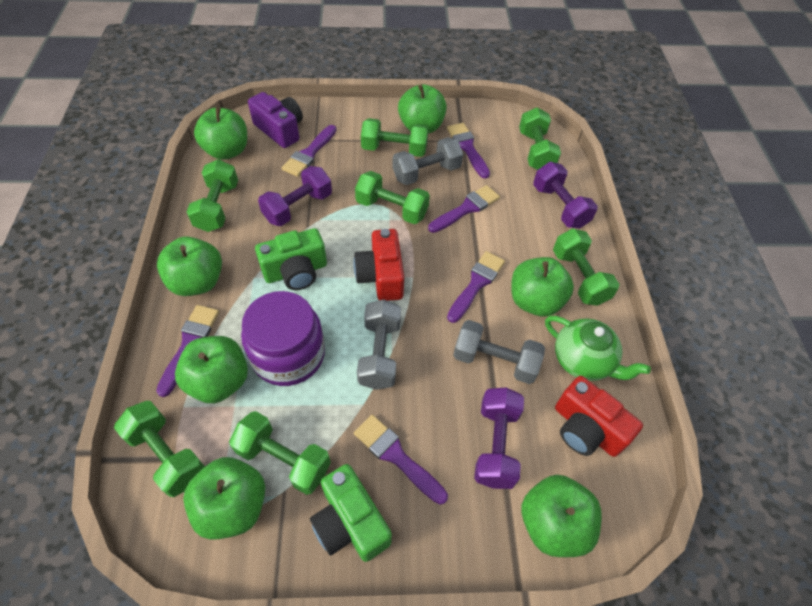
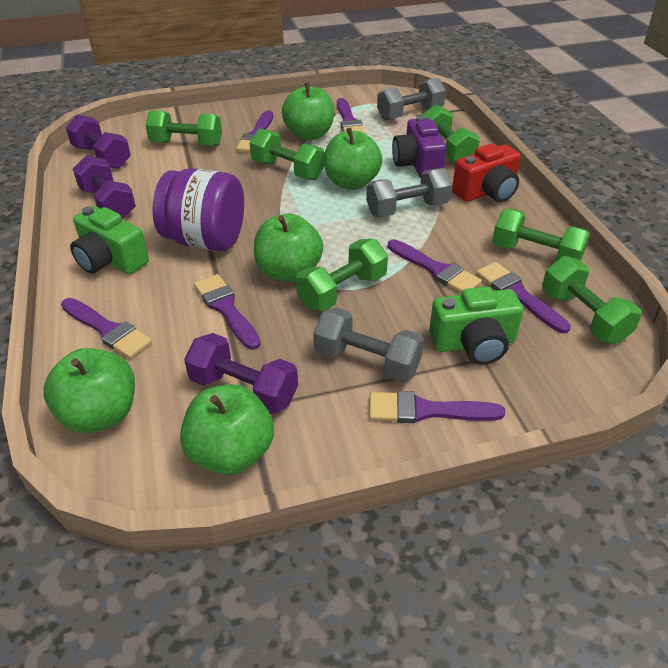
green apple: 7 -> 5
green dumbbell: 7 -> 6
green teapot: 1 -> 0
purple brush: 6 -> 7
red camera: 2 -> 1

